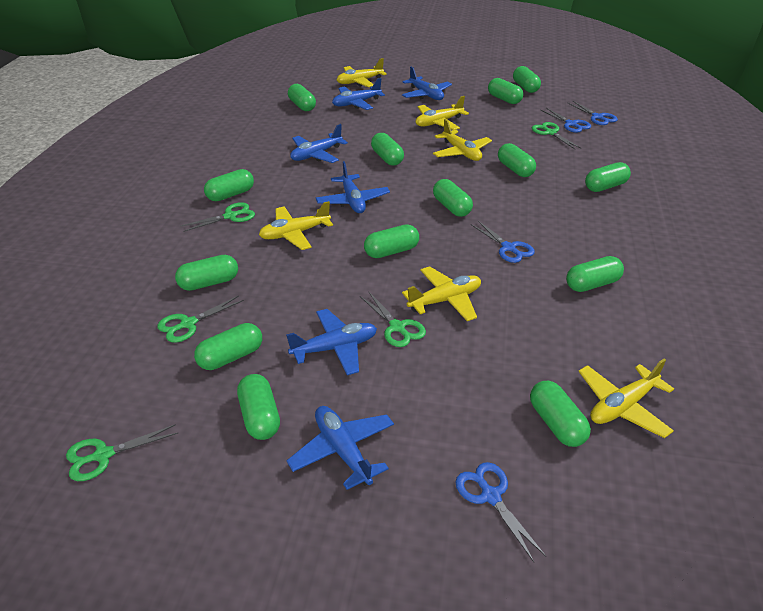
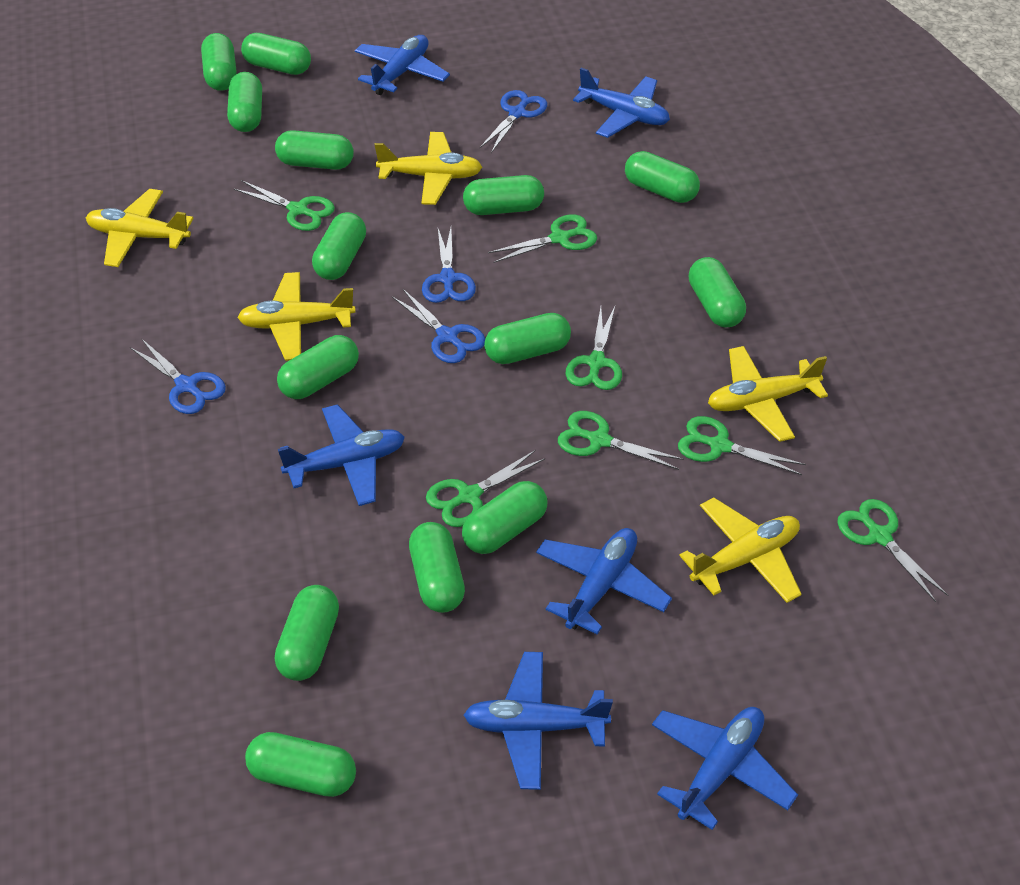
green scissors: 5 -> 7
yellow plane: 6 -> 5

